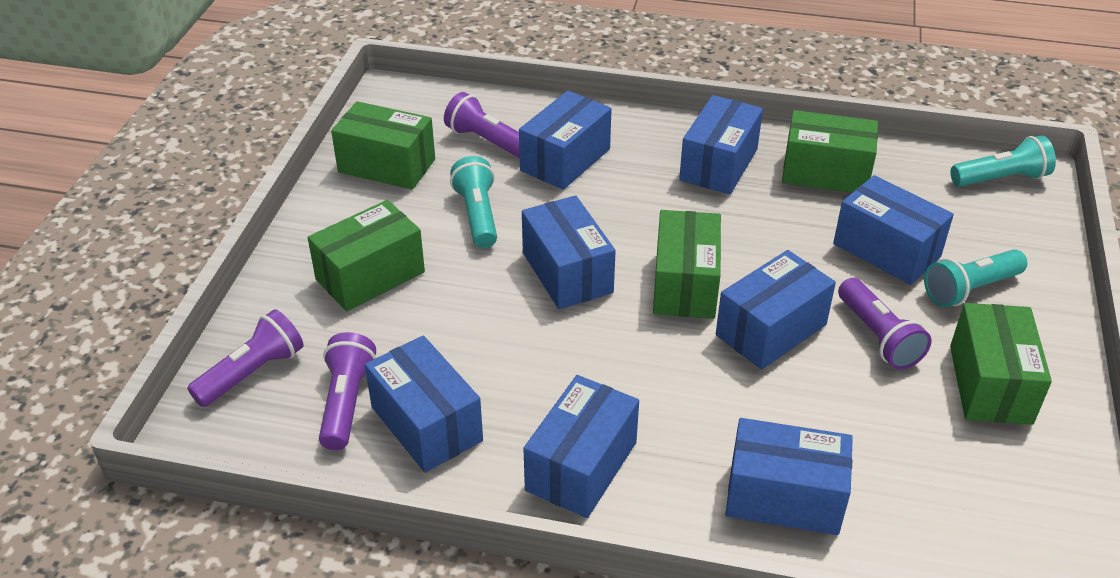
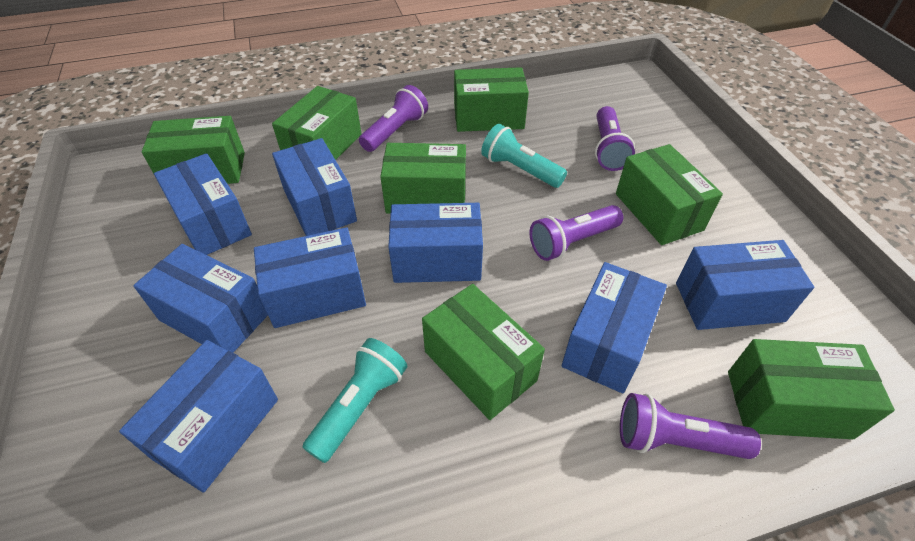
green box: 5 -> 7
turquoise flashlight: 3 -> 2

